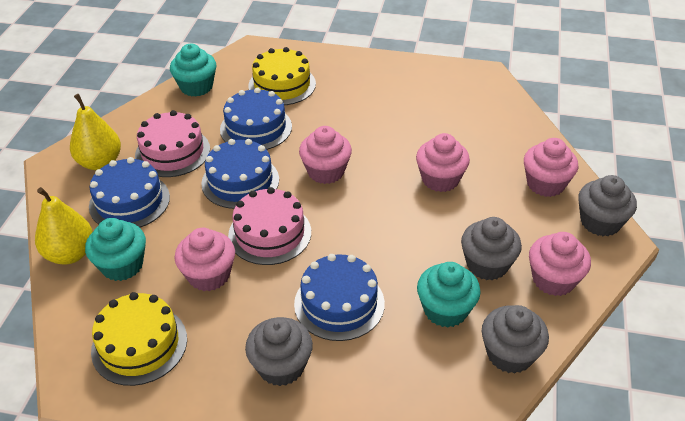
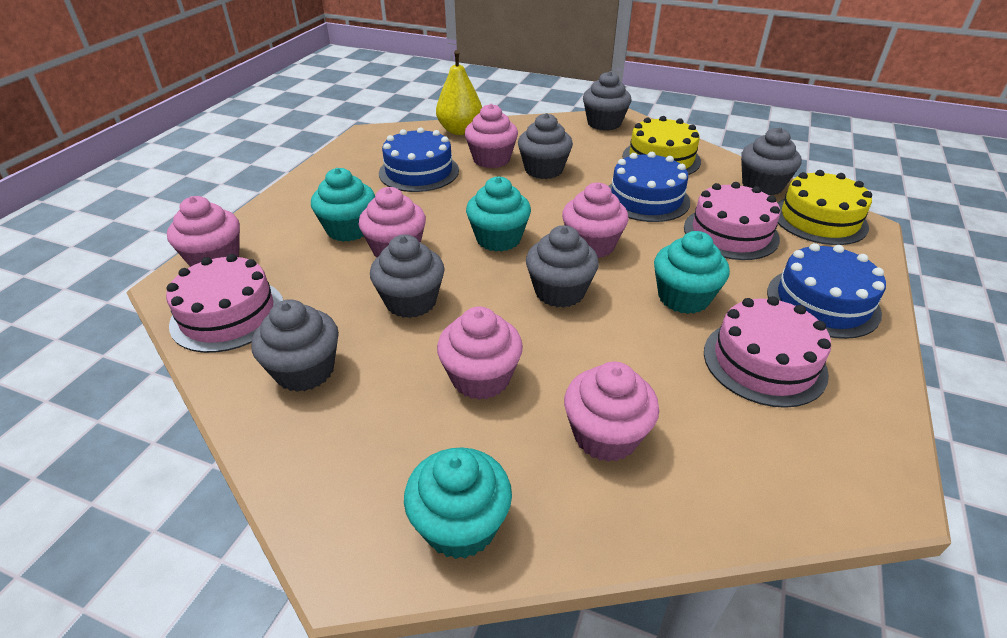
blue cake: 4 -> 3
grey cupcake: 4 -> 6
pink cake: 2 -> 3
pink cupcake: 5 -> 6
turquoise cupcake: 3 -> 4
yellow pear: 2 -> 1

